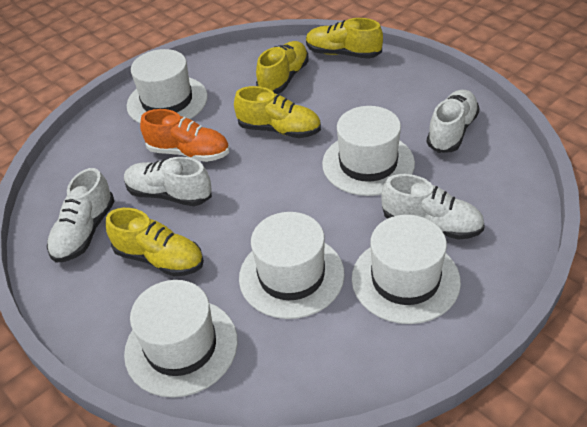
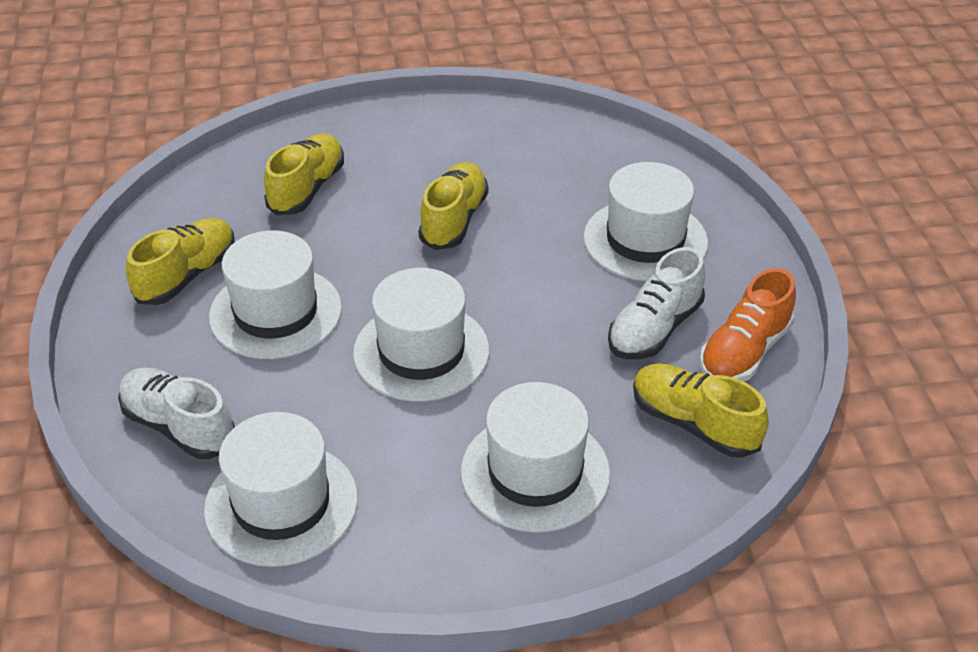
white shoe: 4 -> 2

